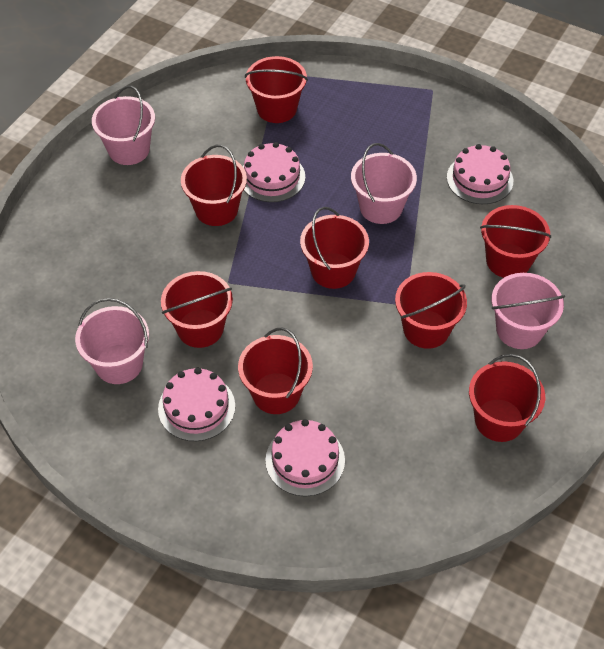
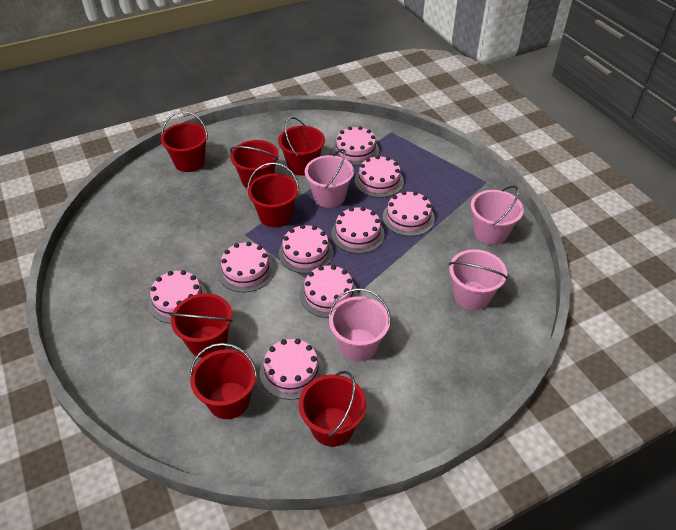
pink cake: 4 -> 9
red bucket: 8 -> 7

